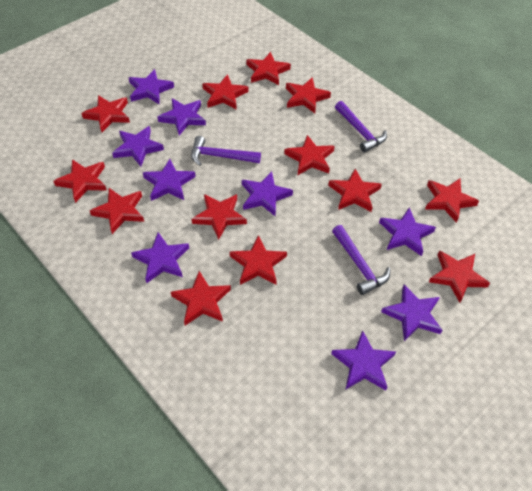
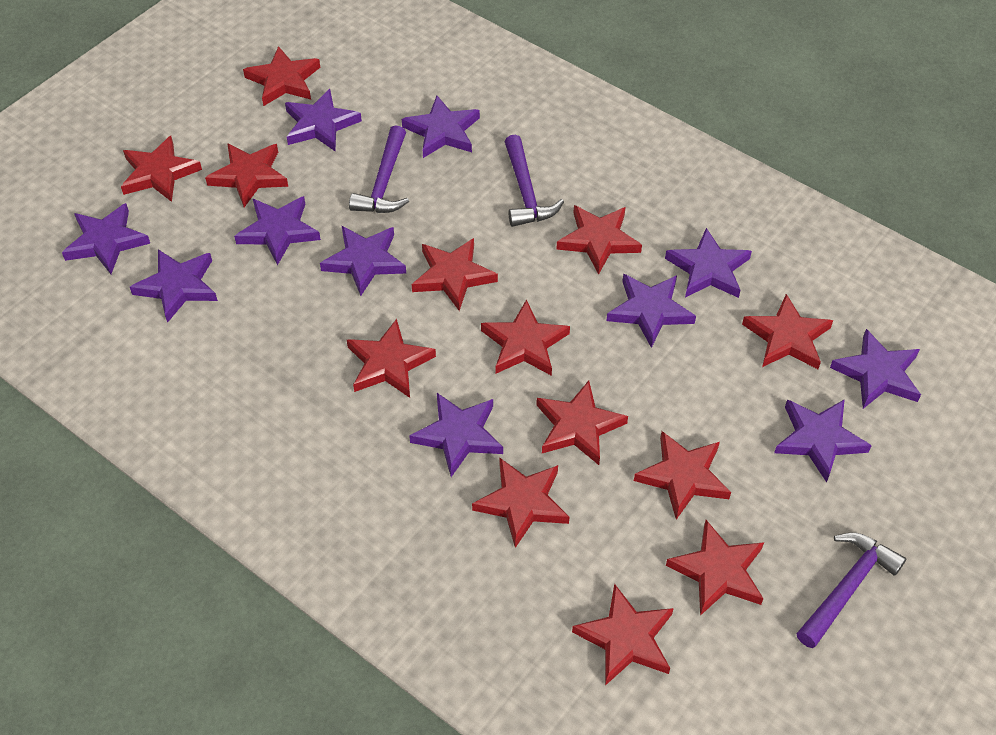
purple star: 9 -> 11

